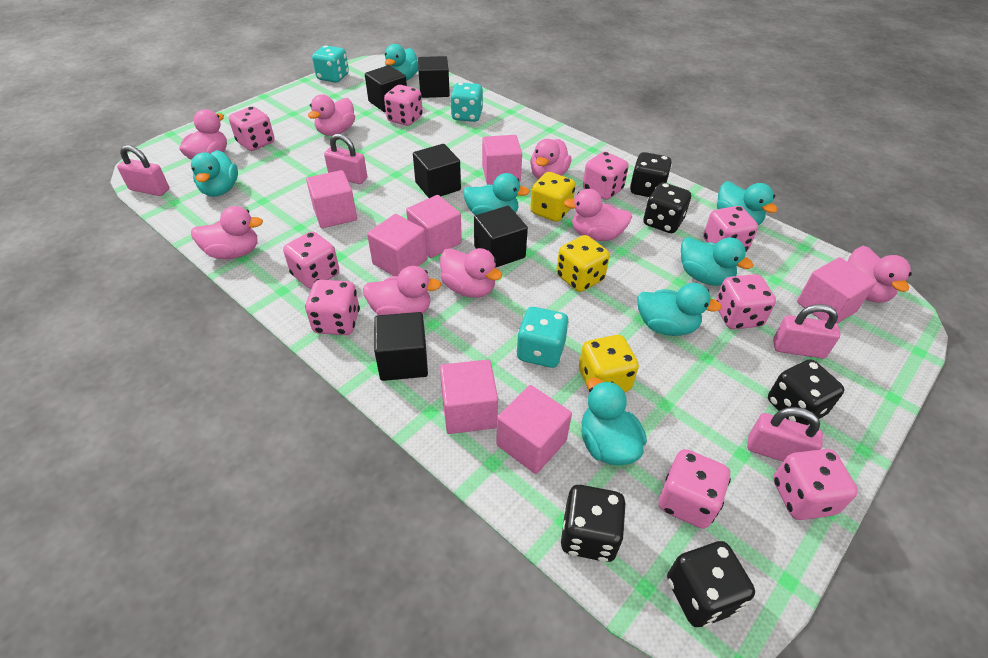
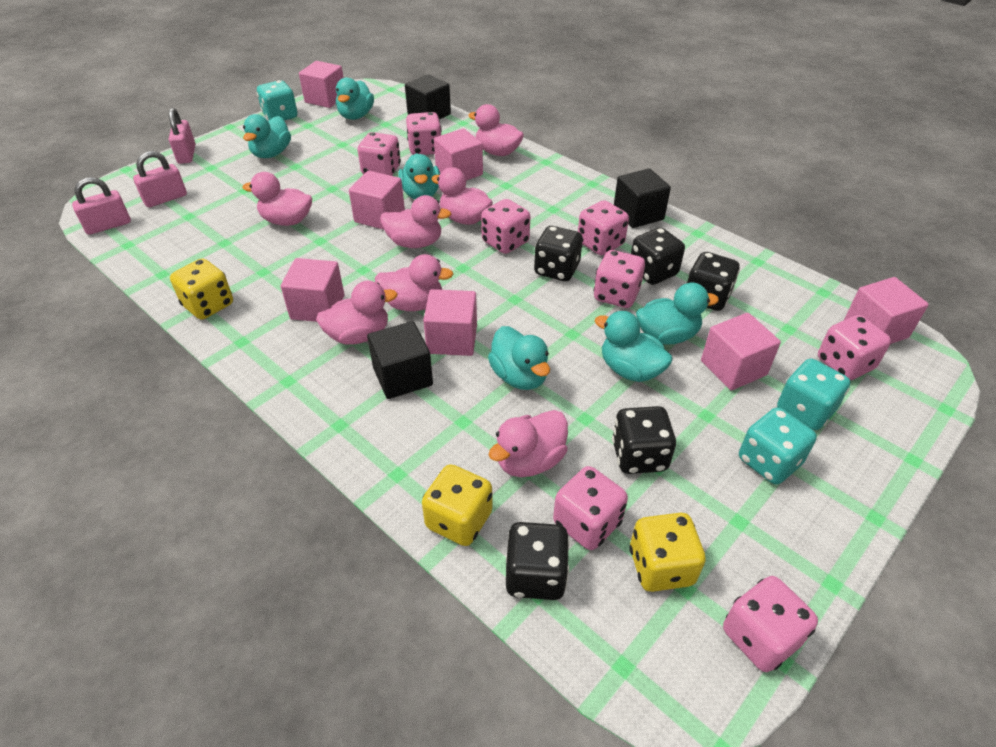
black cube: 5 -> 3
pink dice: 9 -> 8
pink duck: 8 -> 7
pink padlock: 4 -> 3
turquoise duck: 7 -> 6

